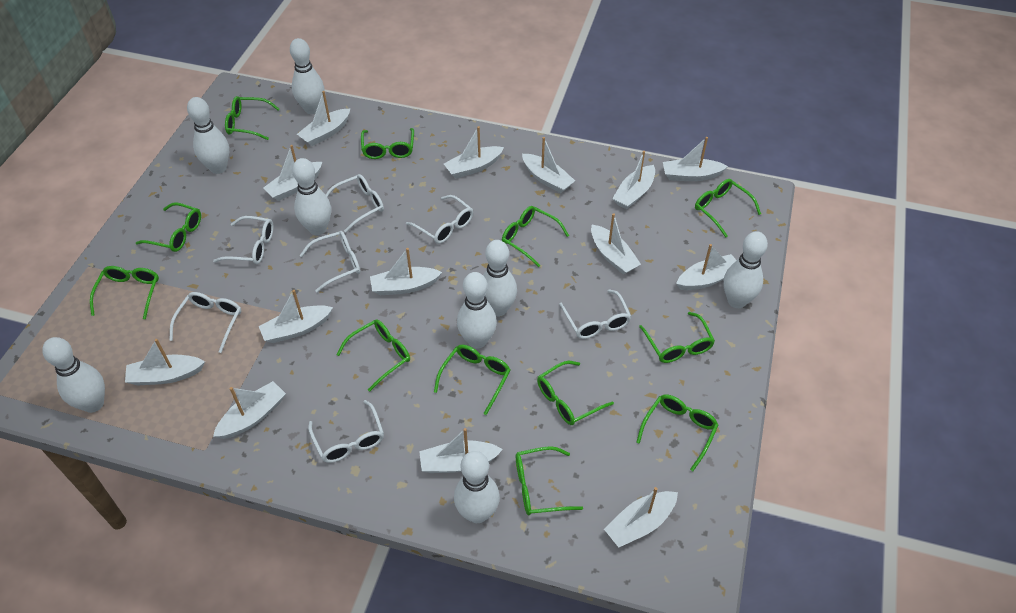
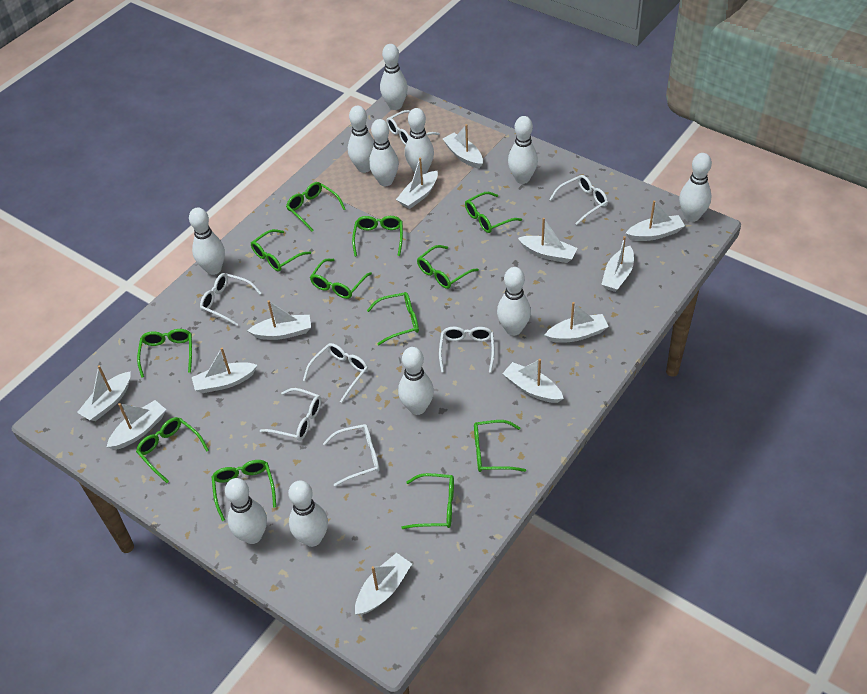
white boat: 14 -> 12
white bowling pin: 8 -> 11

